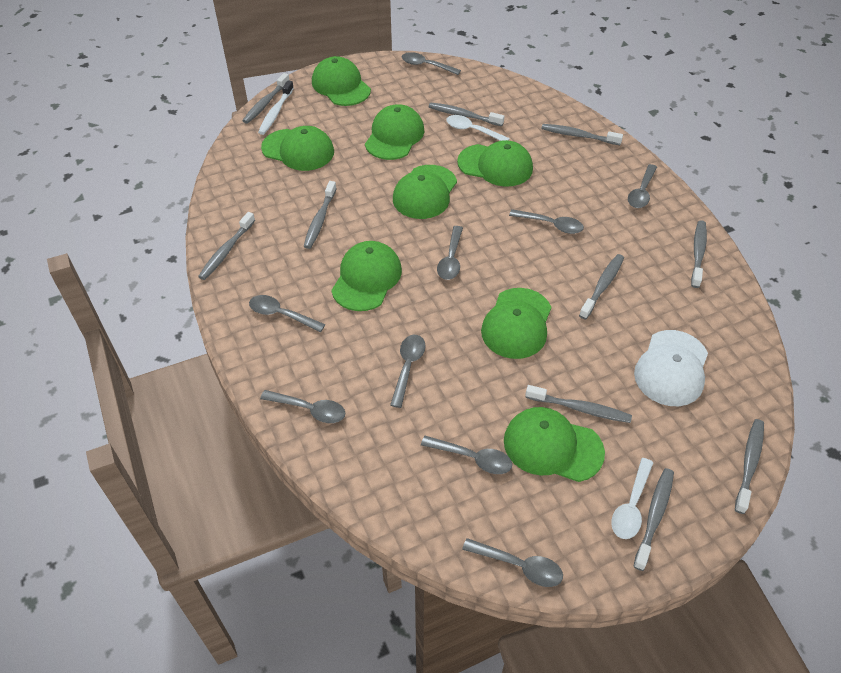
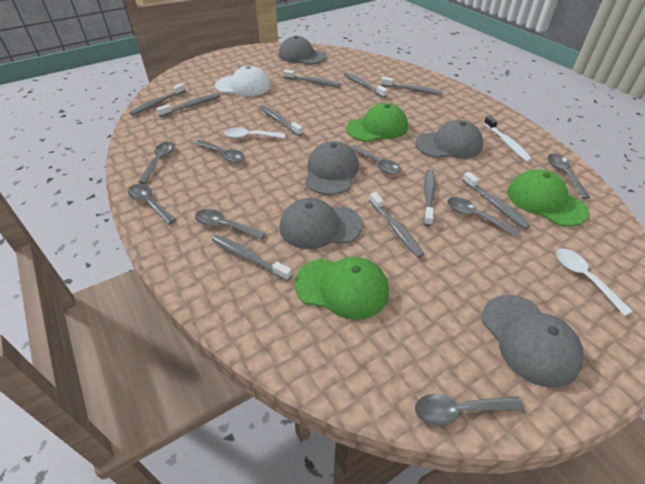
green cap: 8 -> 3
grey cap: 0 -> 5
grey spoon: 9 -> 8

